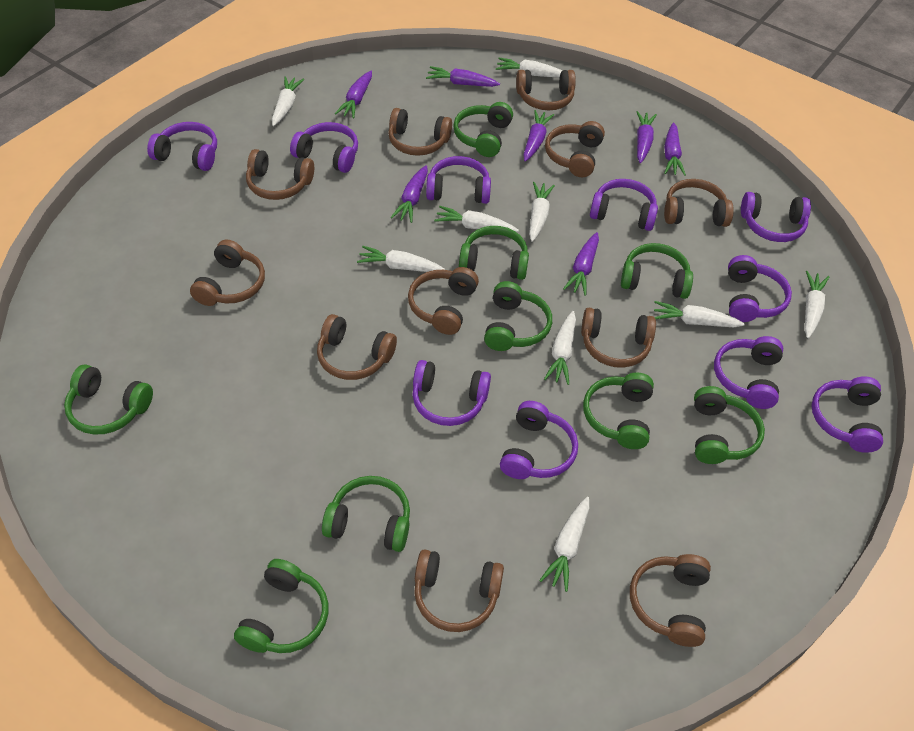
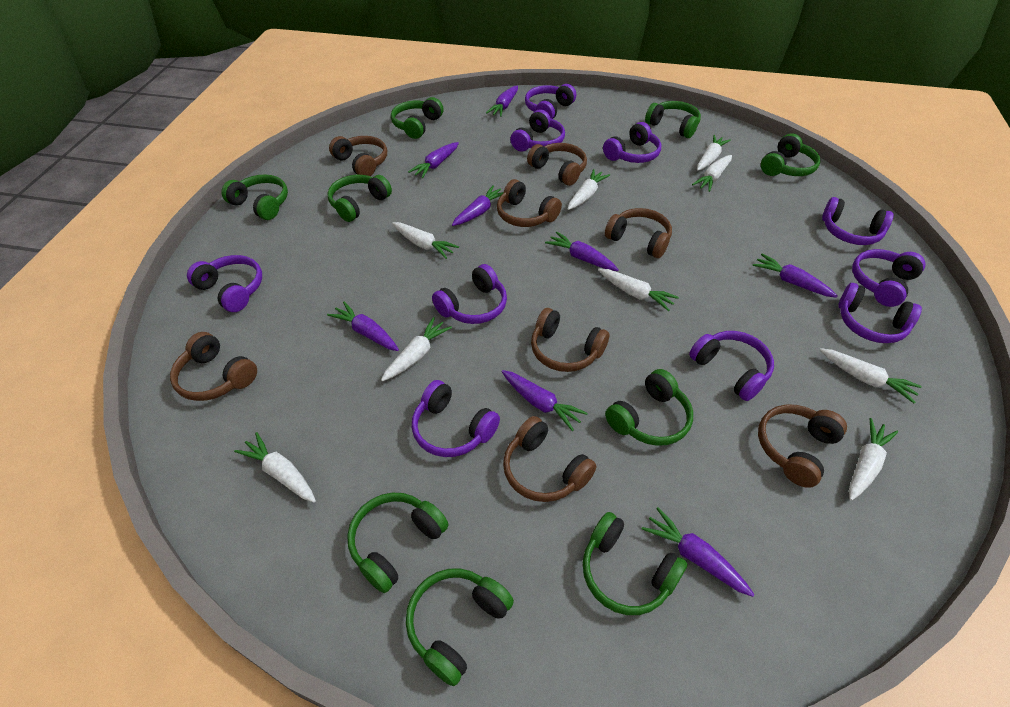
brown headphones: 11 -> 8
purple carrot: 7 -> 8

